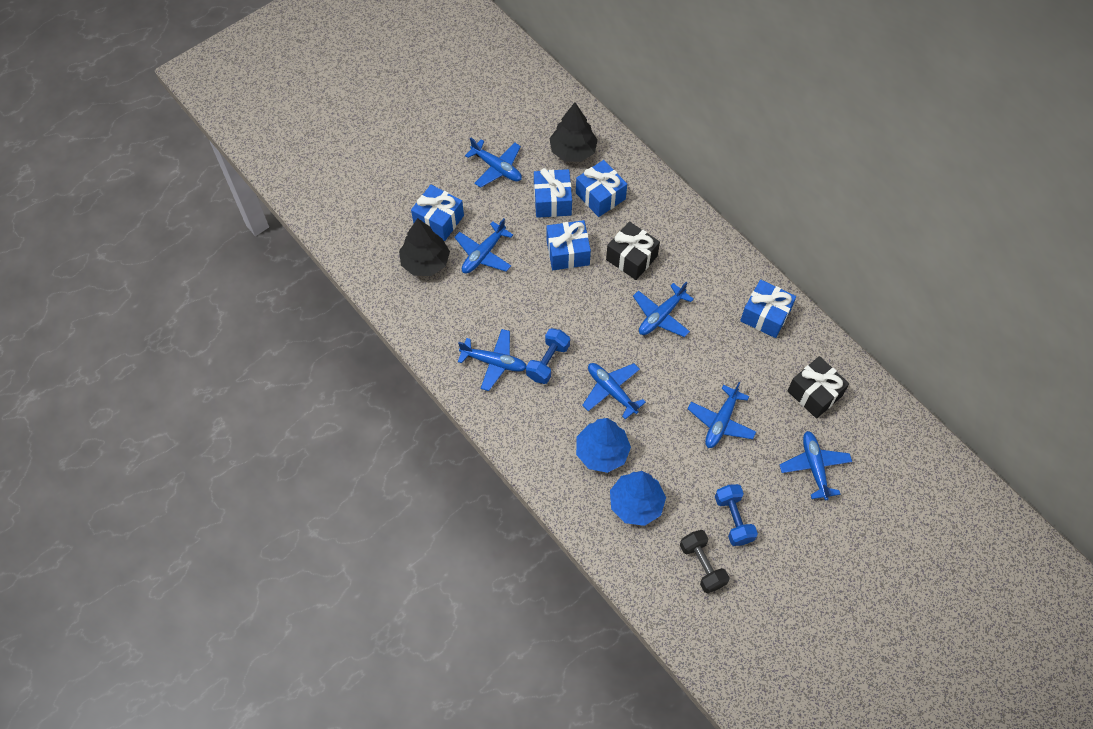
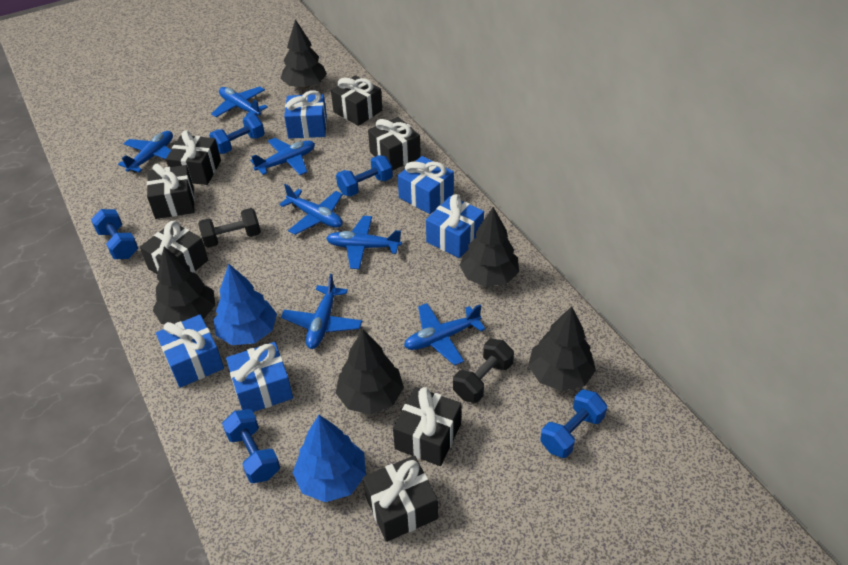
black dumbbell: 1 -> 2
black gift: 2 -> 7
black tree: 2 -> 5
blue dumbbell: 2 -> 5

